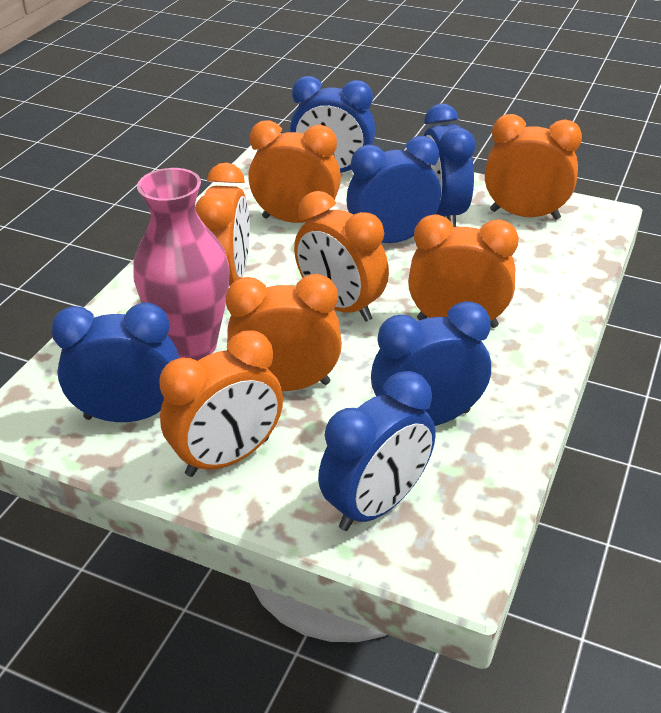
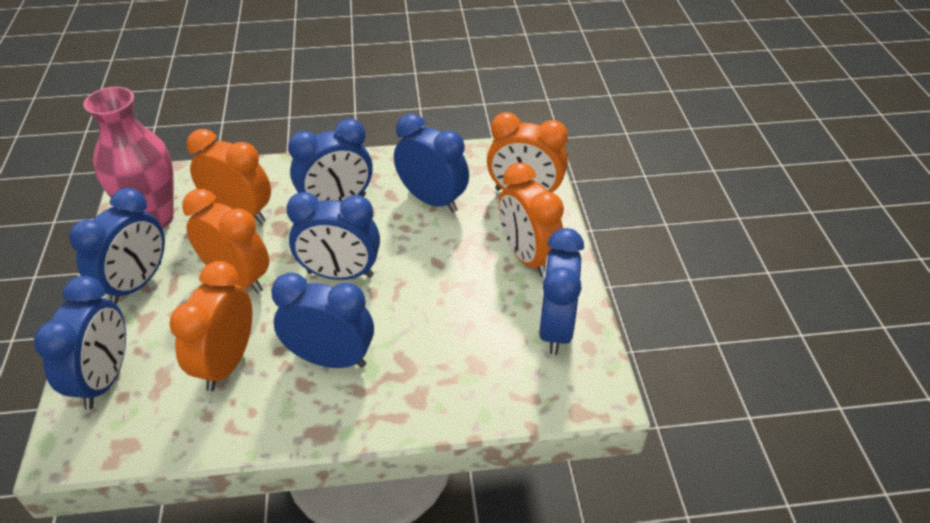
blue clock: 6 -> 7
orange clock: 7 -> 5

